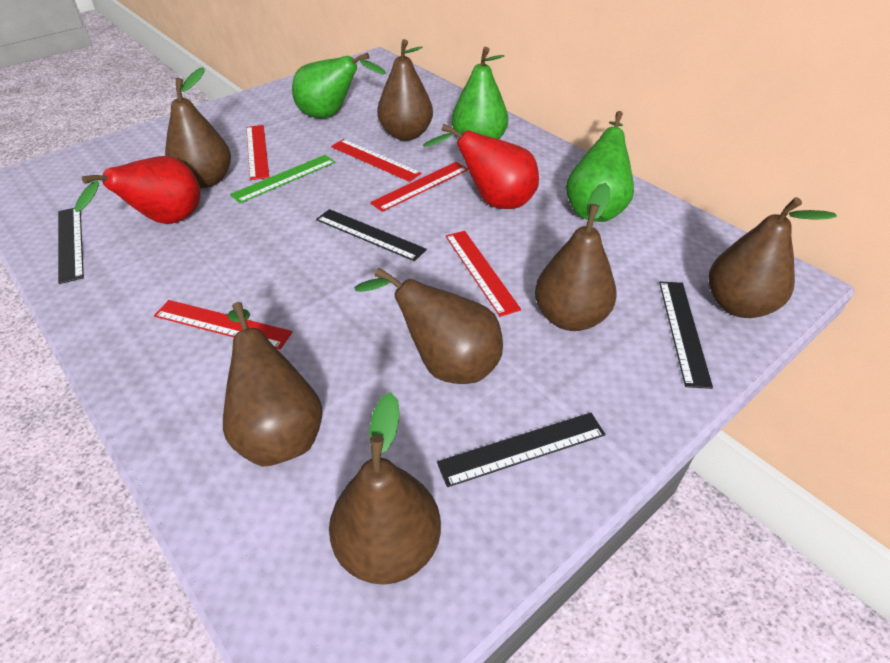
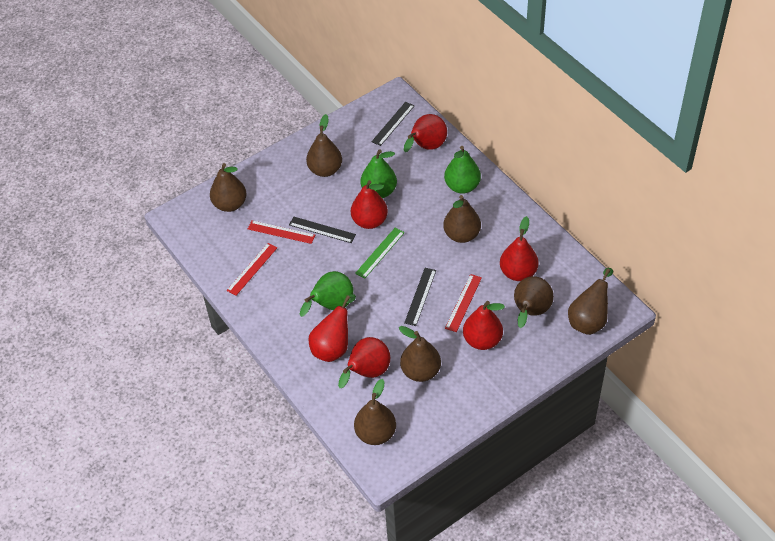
black ruler: 4 -> 3
red pear: 2 -> 6
red ruler: 5 -> 3

